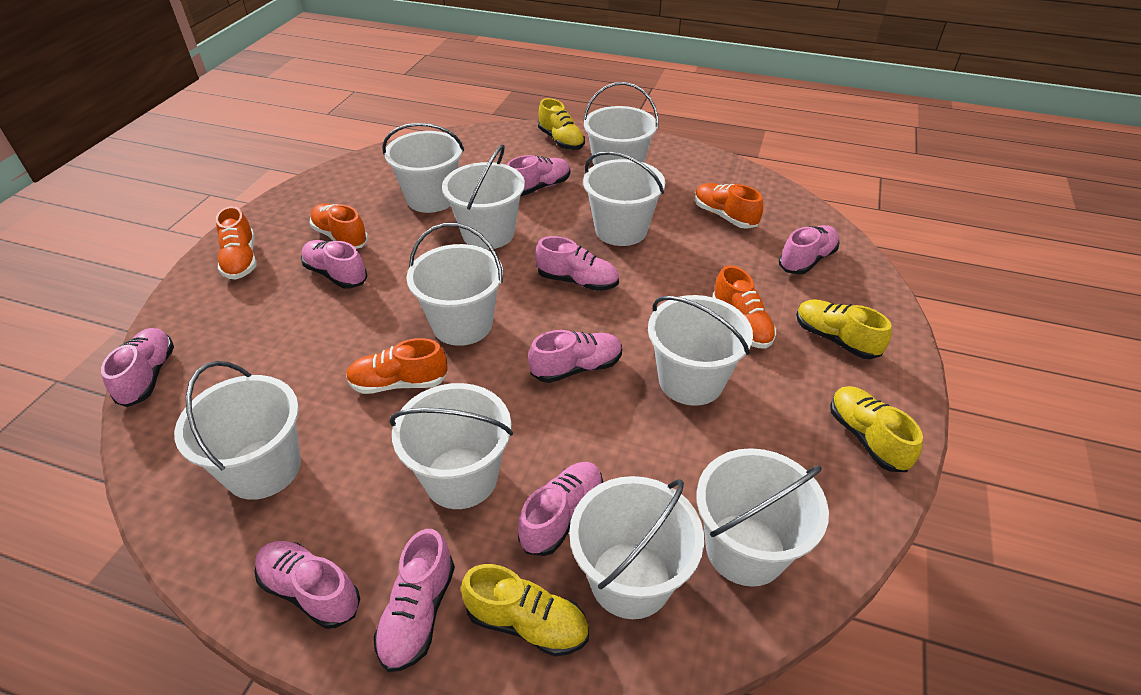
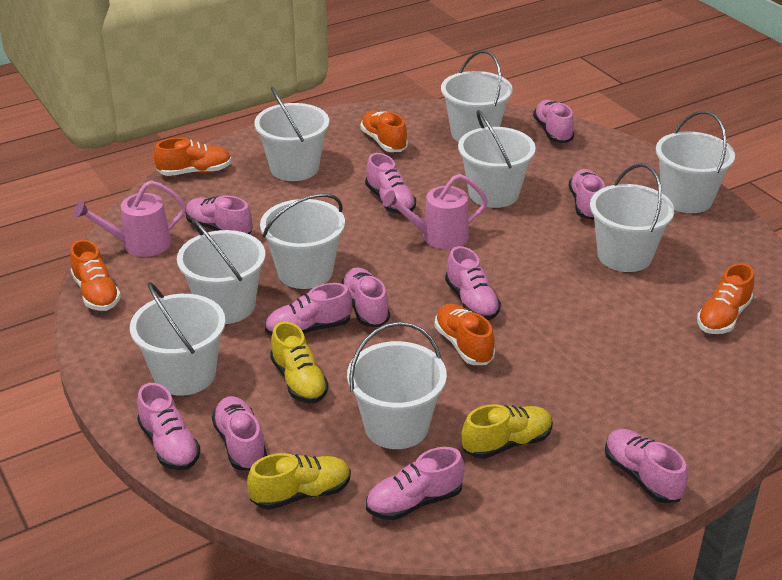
pink shoe: 9 -> 11
pink watering can: 0 -> 2
white bucket: 10 -> 9
yellow shoe: 4 -> 3

